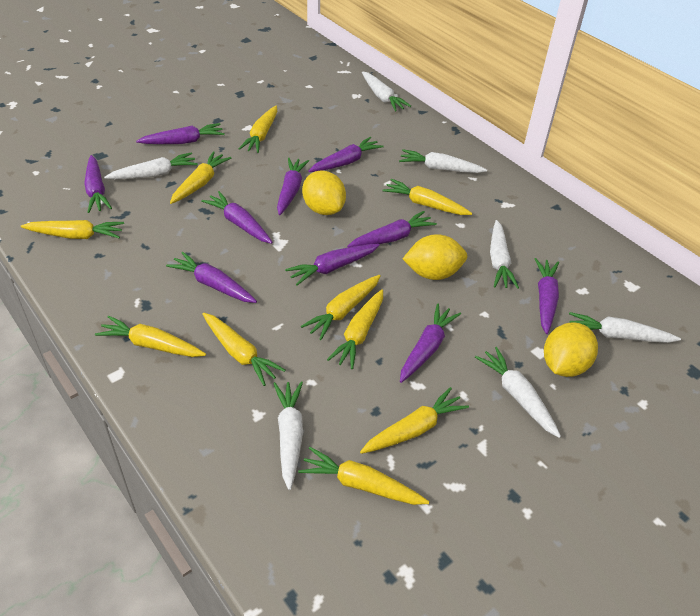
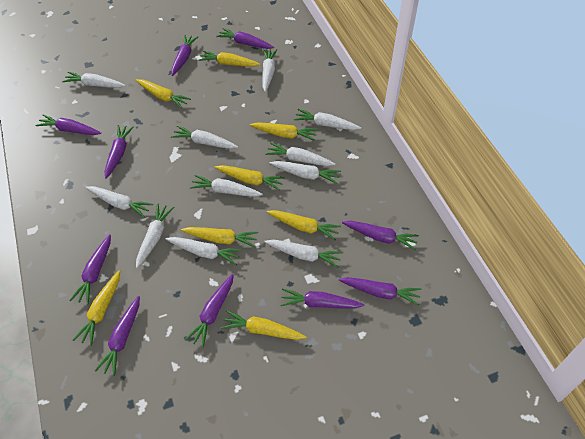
white carrot: 7 -> 11
yellow carrot: 10 -> 8
yellow lemon: 3 -> 0

